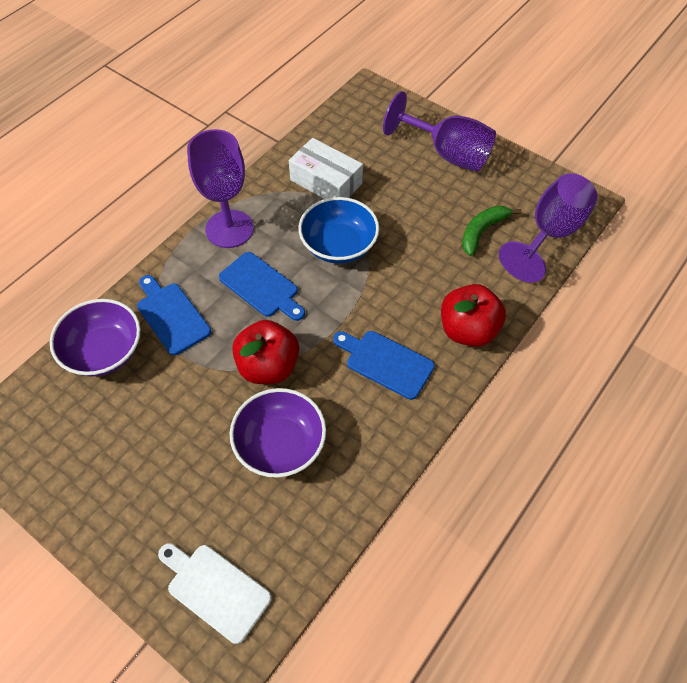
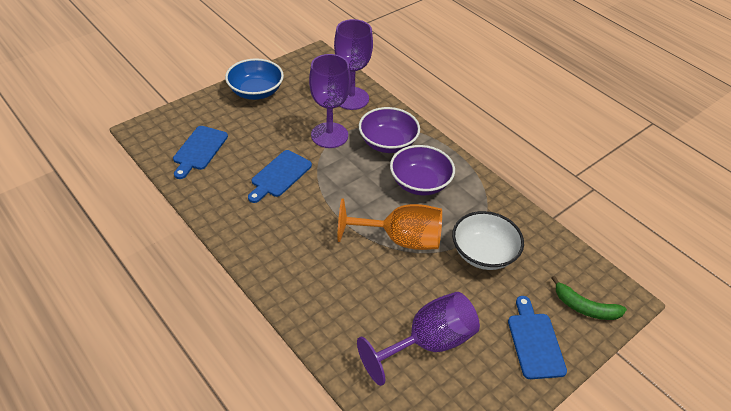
orange goblet: 0 -> 1
red apple: 2 -> 0
white bowl: 0 -> 1
white box: 1 -> 0
white cutting board: 1 -> 0

